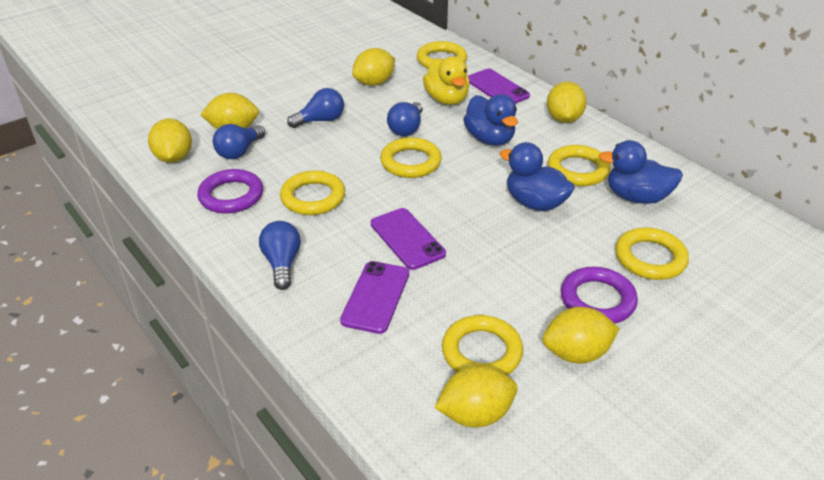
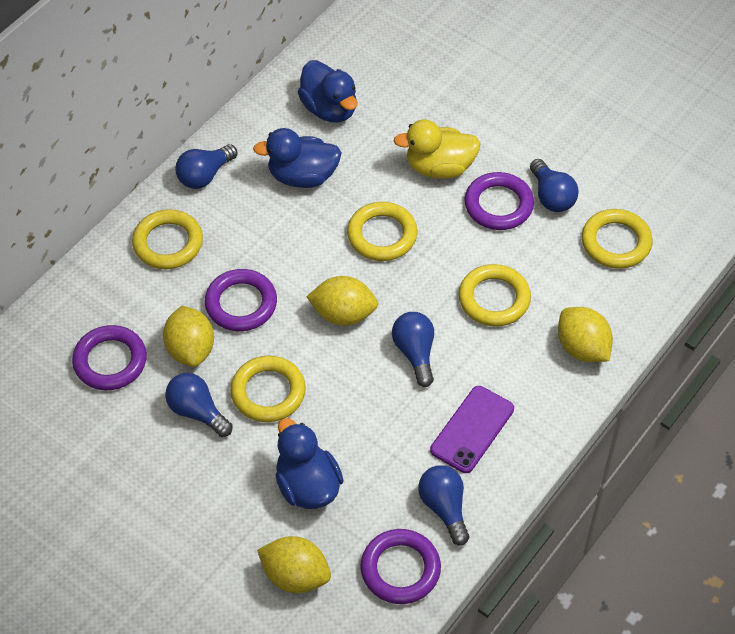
blue light bulb: 4 -> 5
purple phone: 3 -> 1
purple ring: 2 -> 4
yellow lemon: 6 -> 4
yellow ring: 6 -> 5

